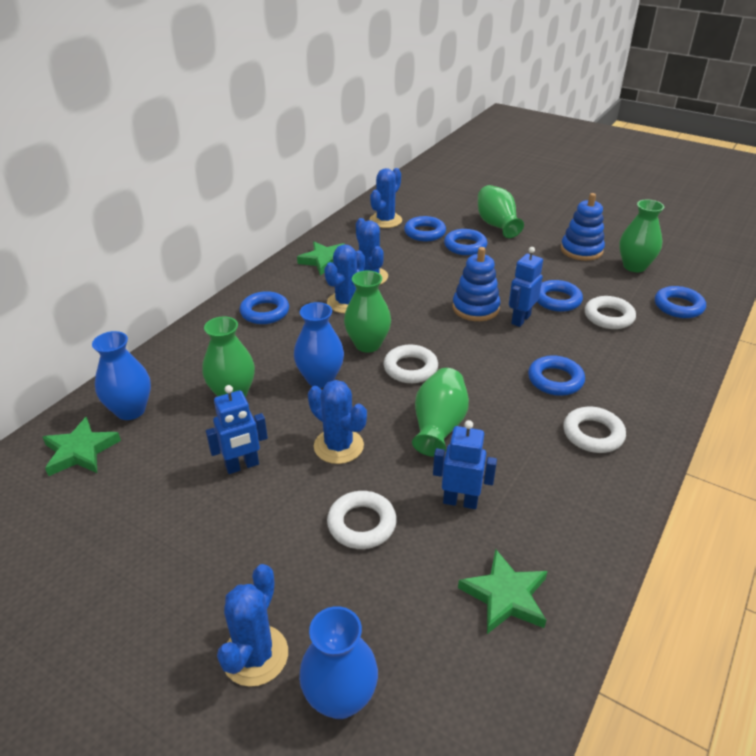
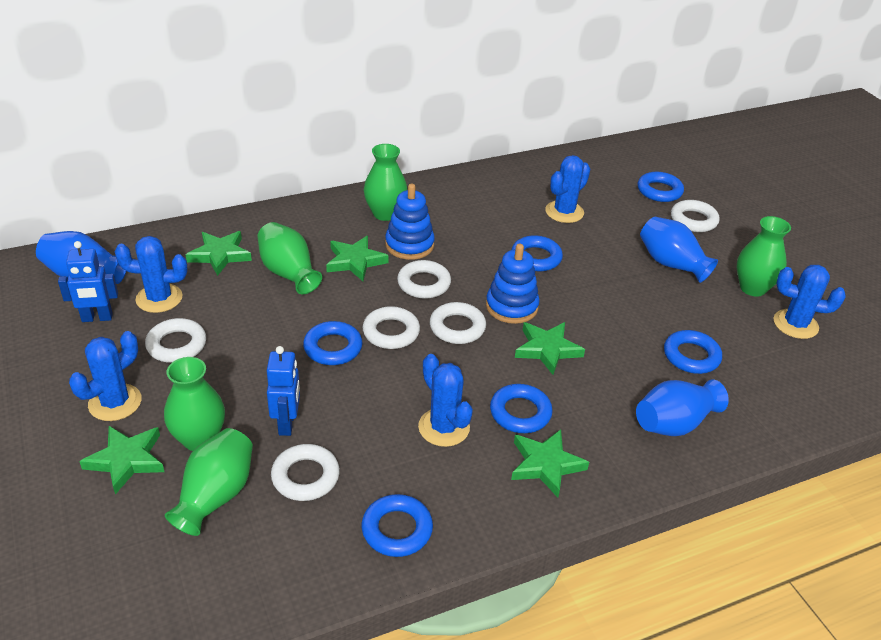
blue robot: 3 -> 2
green star: 3 -> 5
white ring: 4 -> 6

